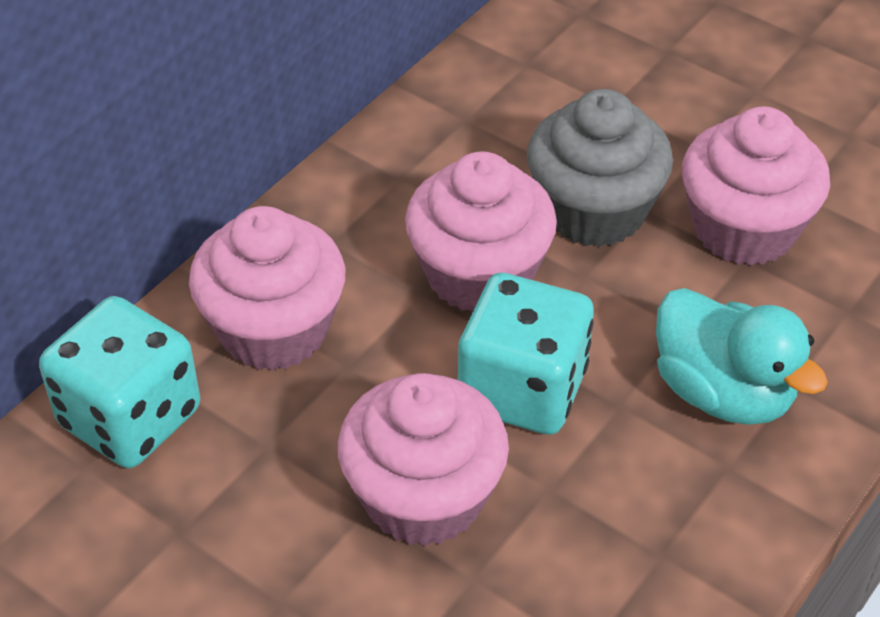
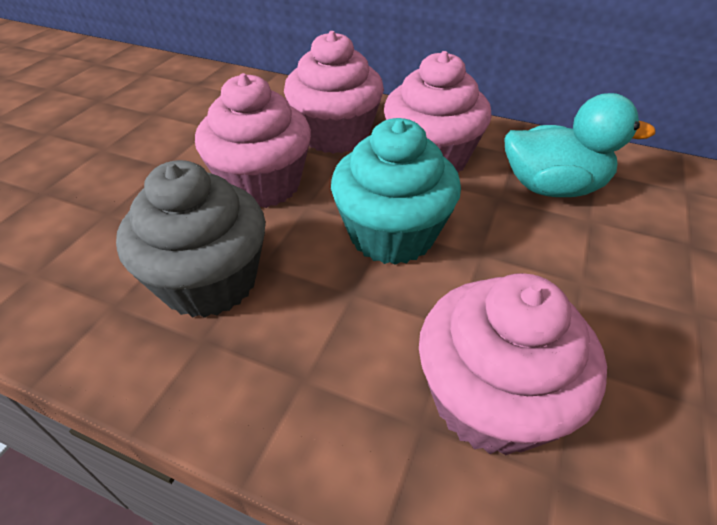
turquoise cupcake: 0 -> 1
turquoise dice: 2 -> 0

